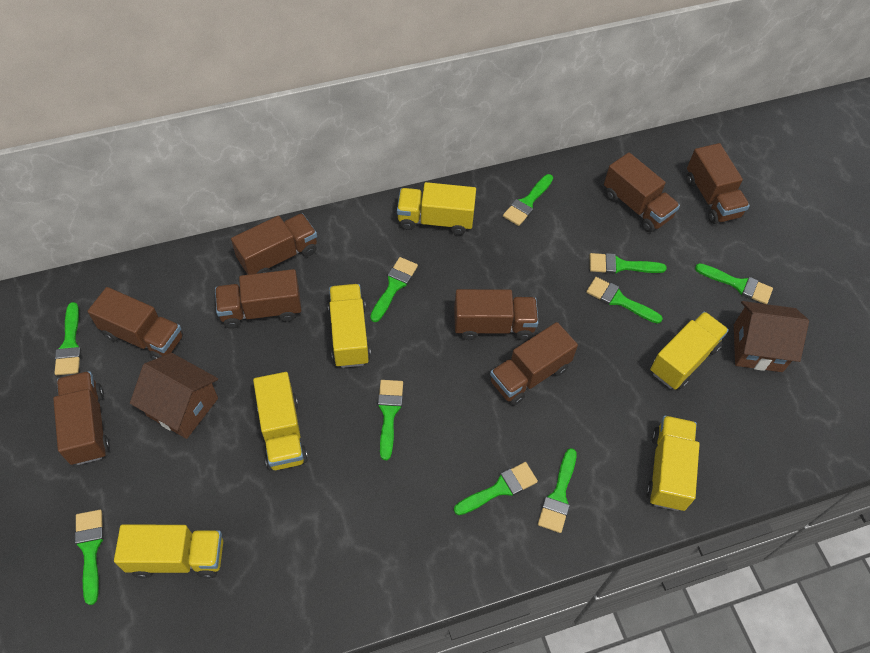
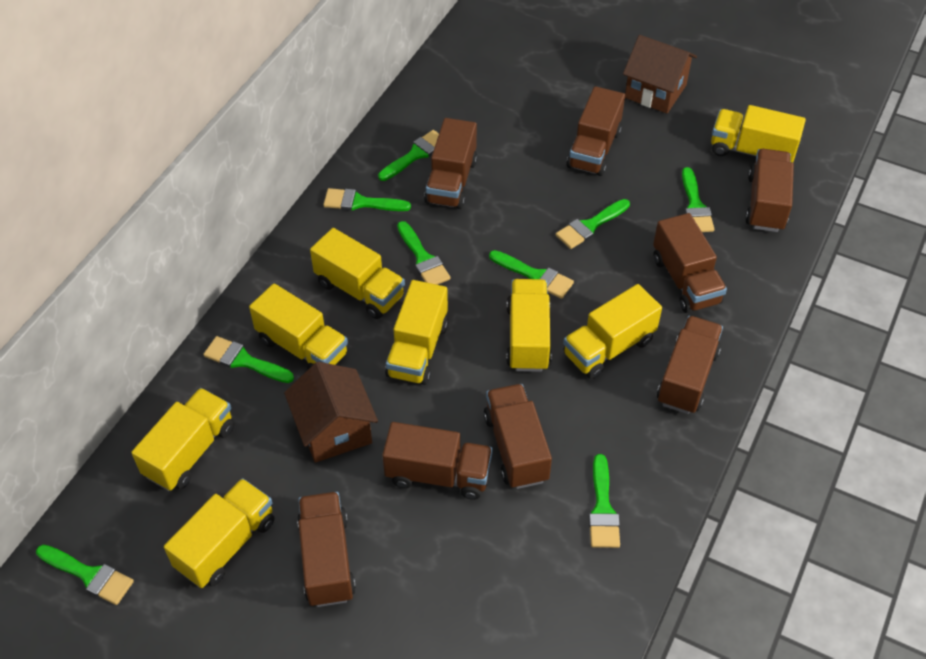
green brush: 10 -> 9
yellow truck: 6 -> 8

